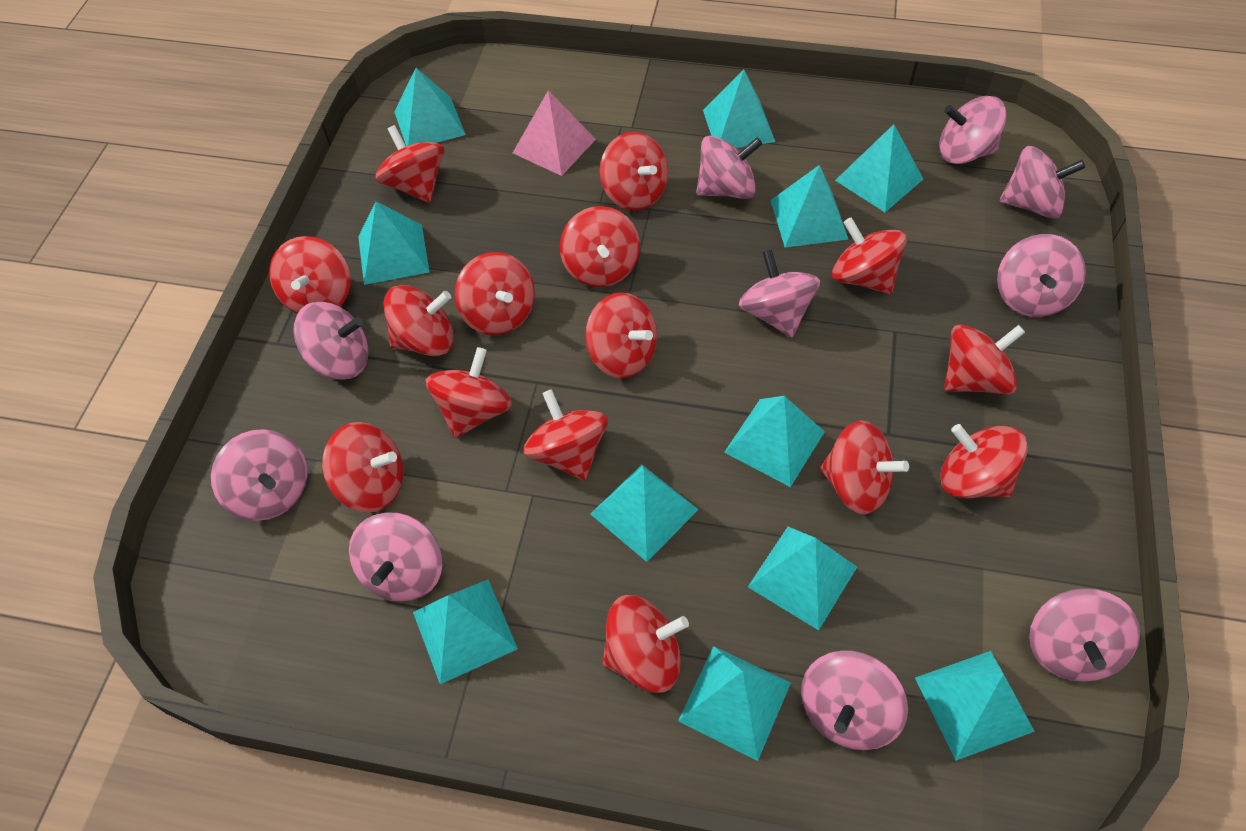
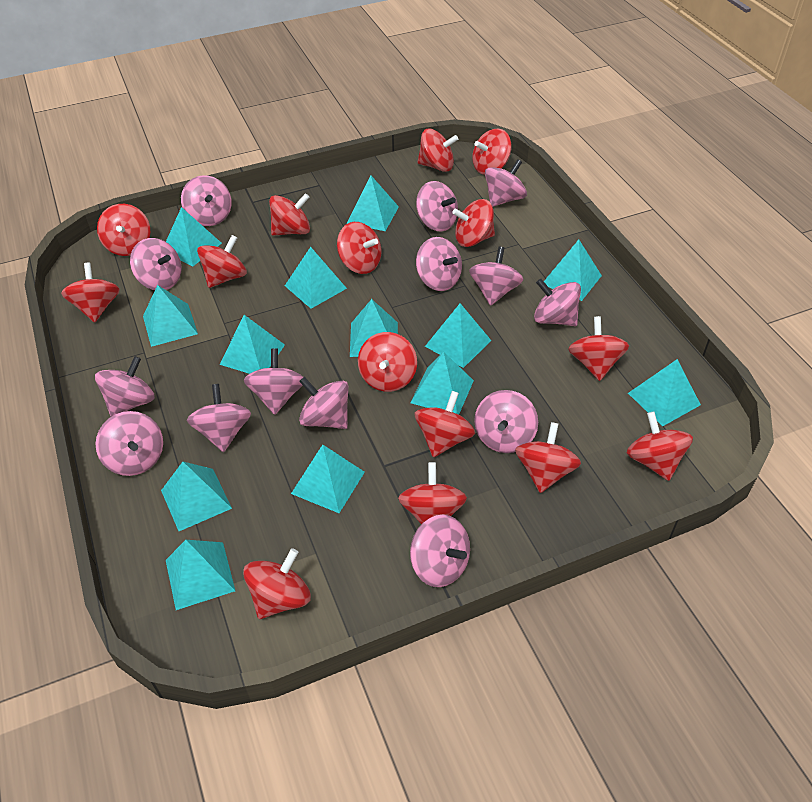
pink pyramid: 1 -> 0
pink spinning top: 10 -> 14
turquoise pyramid: 11 -> 13

